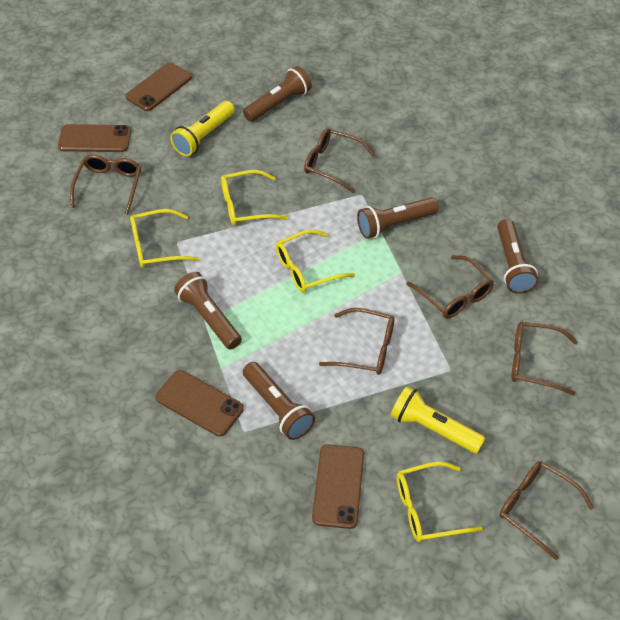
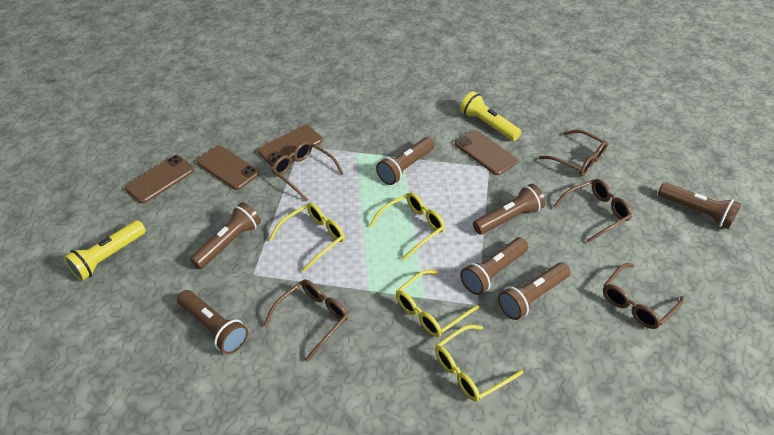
brown flashlight: 5 -> 7
brown glasses: 6 -> 5

